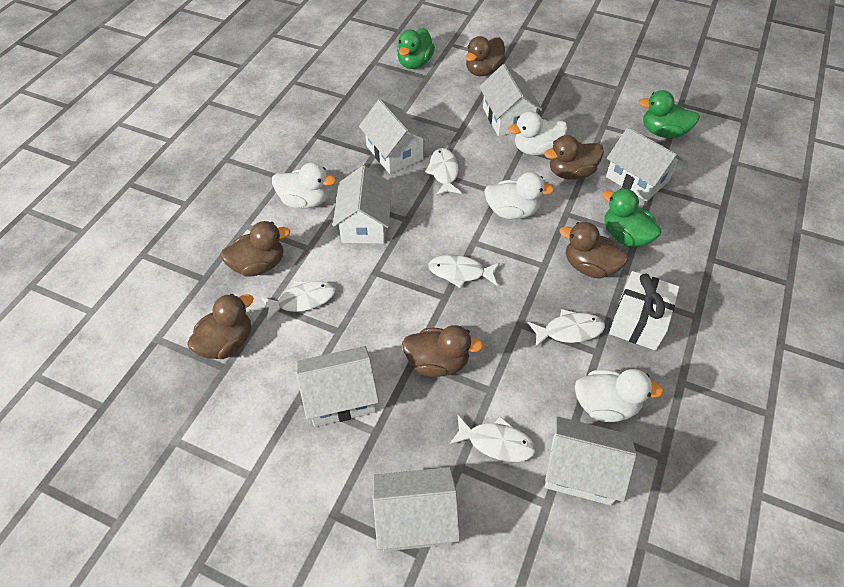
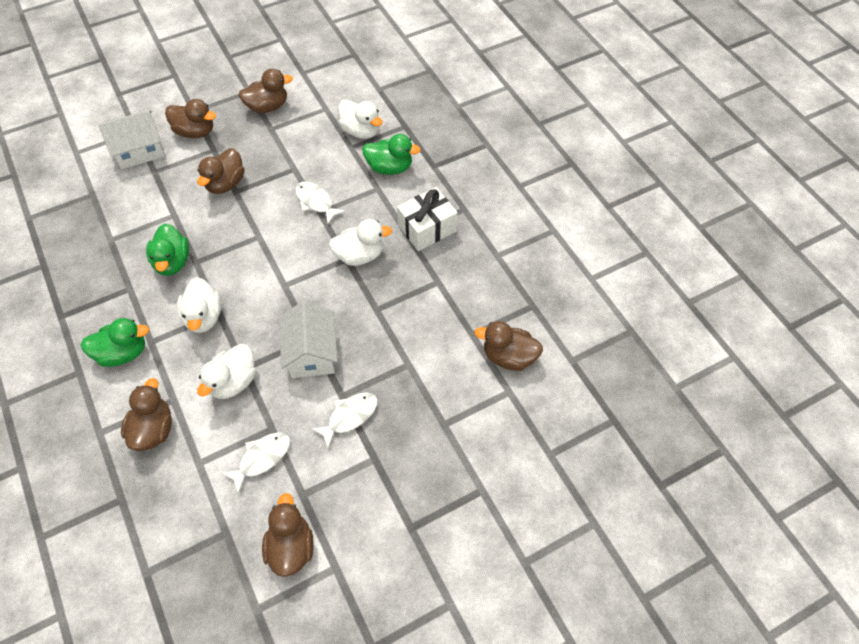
white fish: 5 -> 3
white house: 7 -> 2

